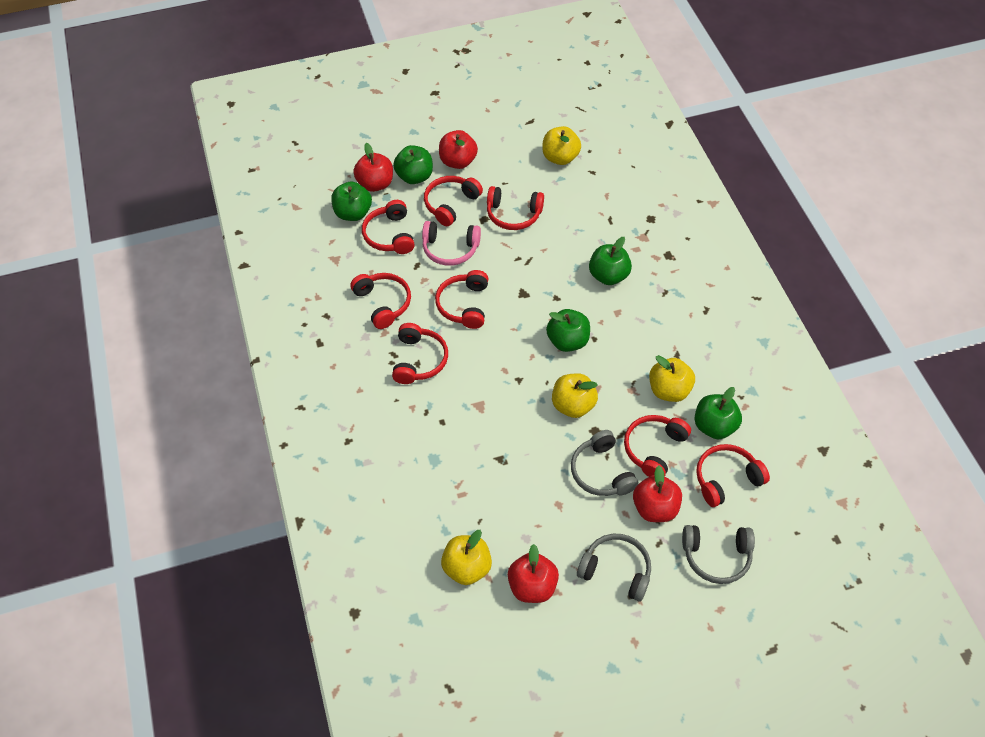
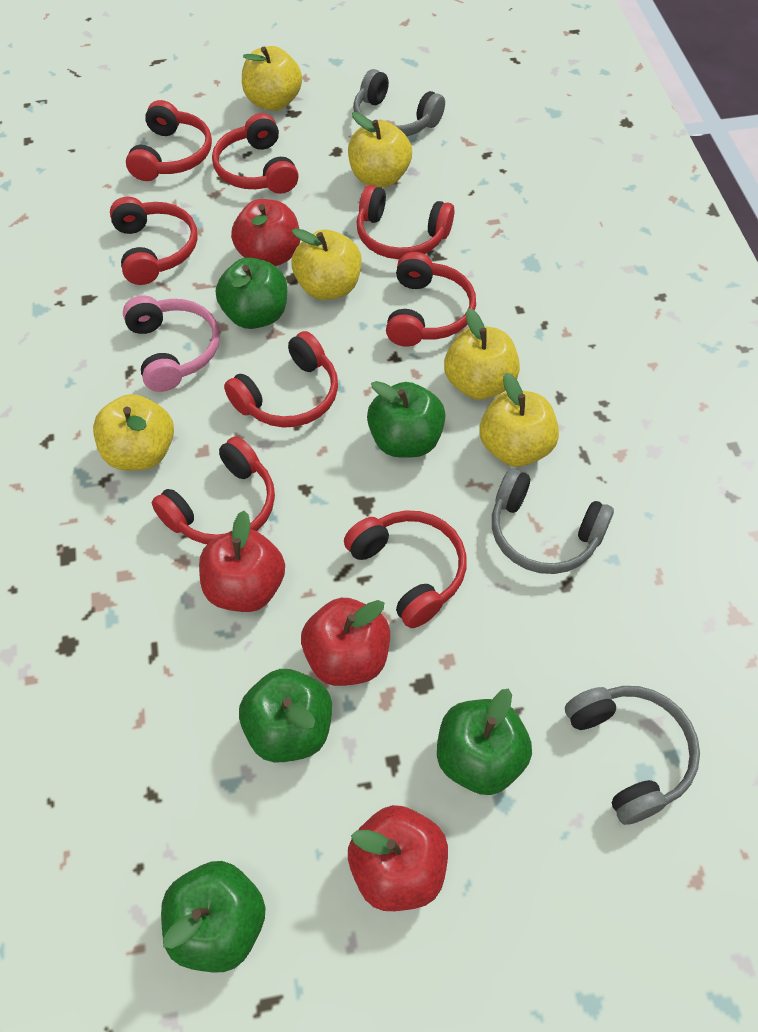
yellow apple: 4 -> 6

